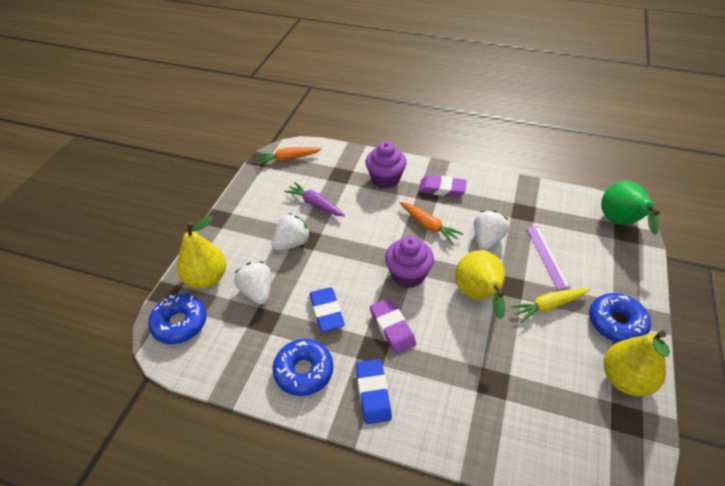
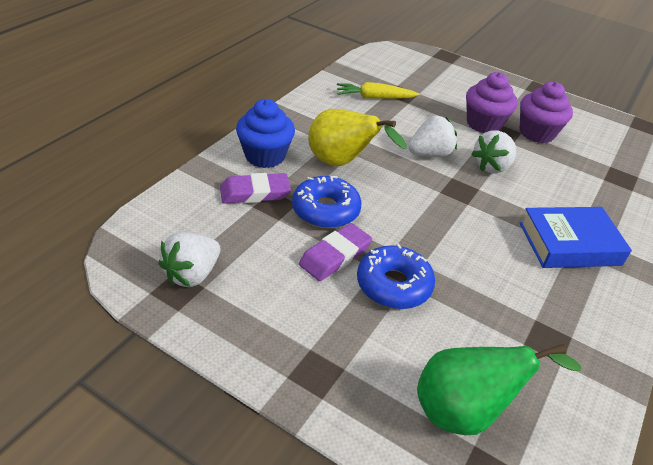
blue book: 0 -> 1
blue cupcake: 0 -> 1
blue donut: 3 -> 2
blue eraser: 2 -> 0
orange carrot: 2 -> 0
purple carrot: 1 -> 0
purple ruler: 1 -> 0
yellow pear: 3 -> 1

